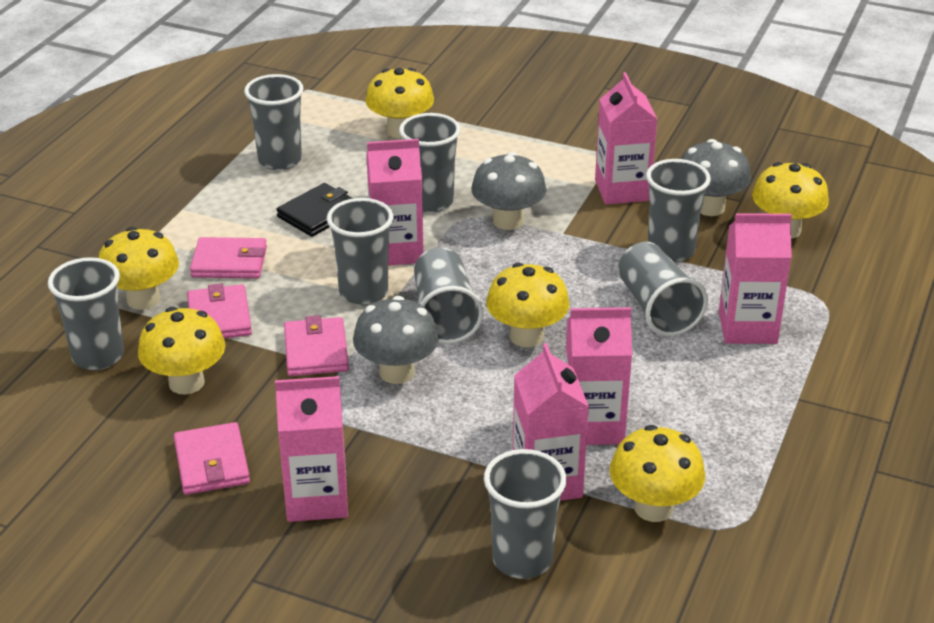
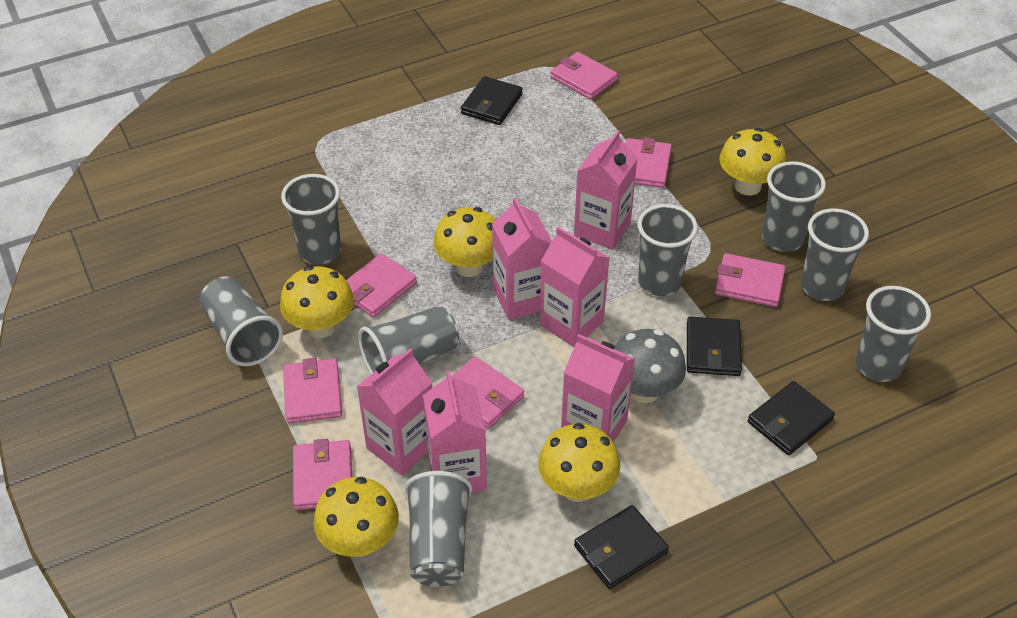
black wallet: 1 -> 4
grey mushroom: 3 -> 1
pink wallet: 4 -> 7
yellow mushroom: 6 -> 5

